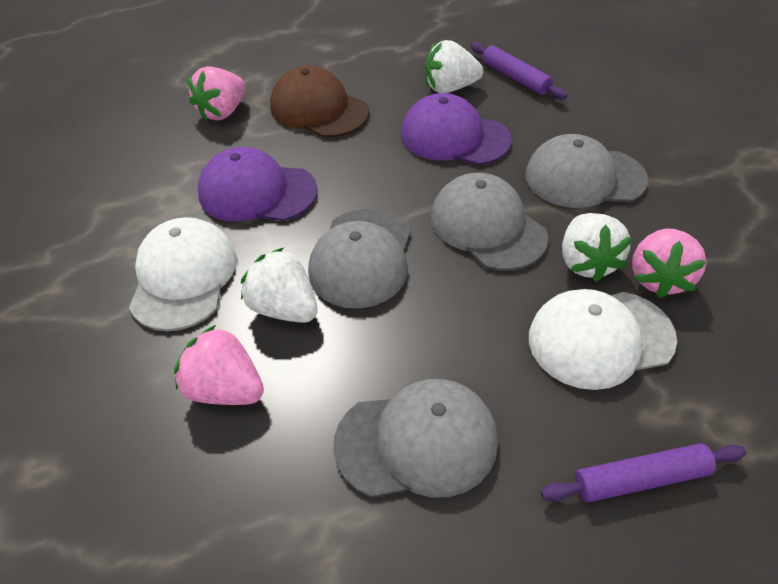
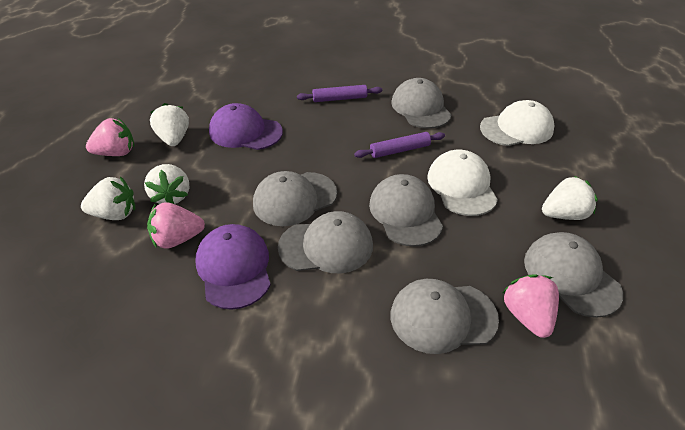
brown cap: 1 -> 0
grey cap: 4 -> 6
white strawberry: 3 -> 4

